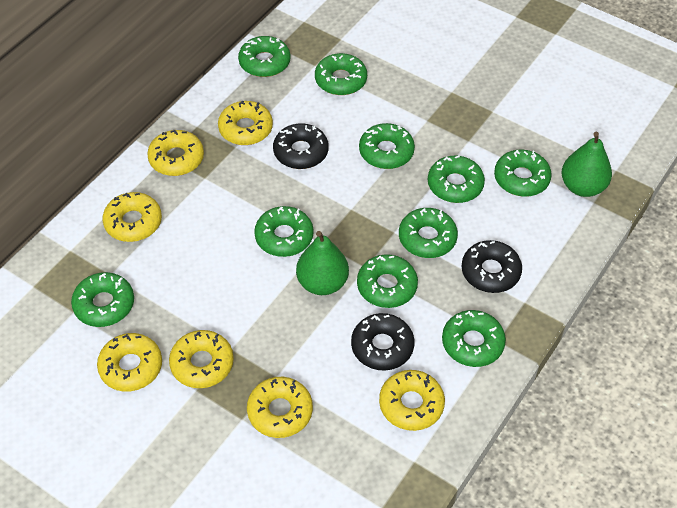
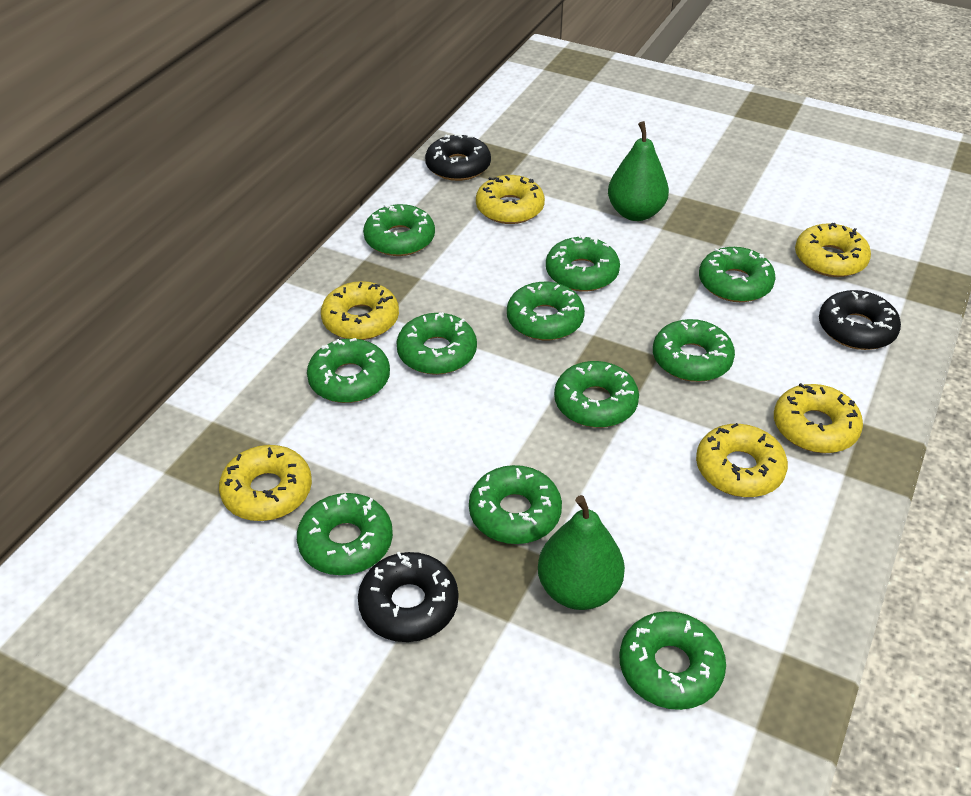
green donut: 10 -> 11
yellow donut: 7 -> 6

